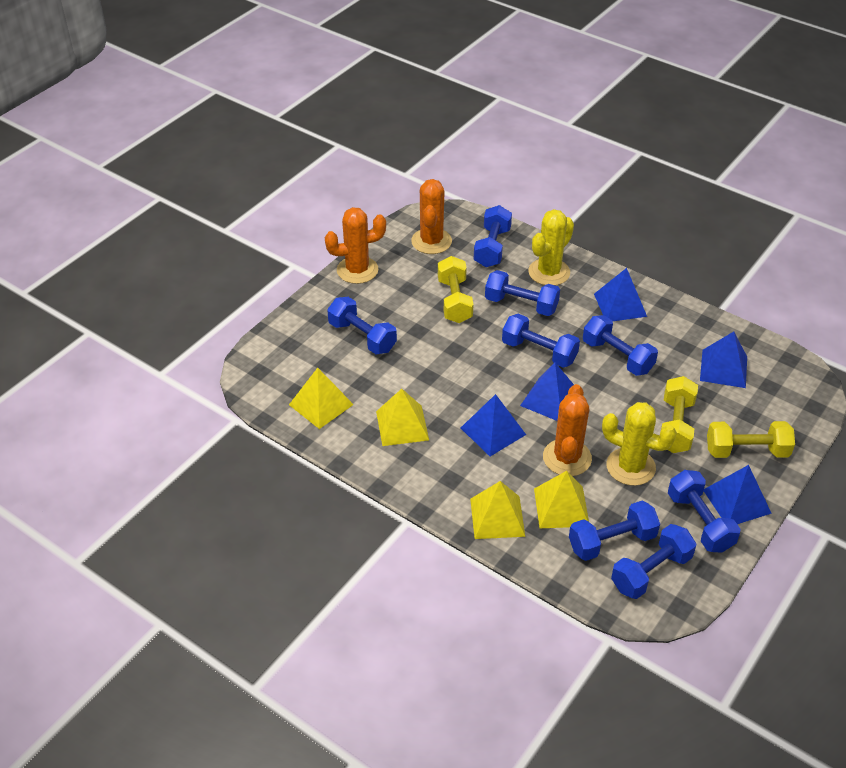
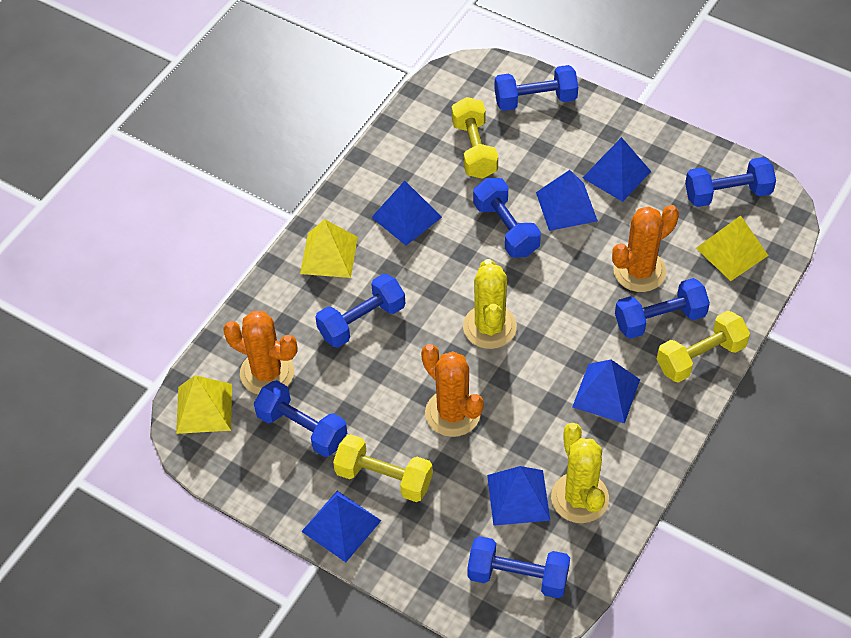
blue dumbbell: 8 -> 7
blue pyramid: 5 -> 6
yellow pyramid: 4 -> 3

